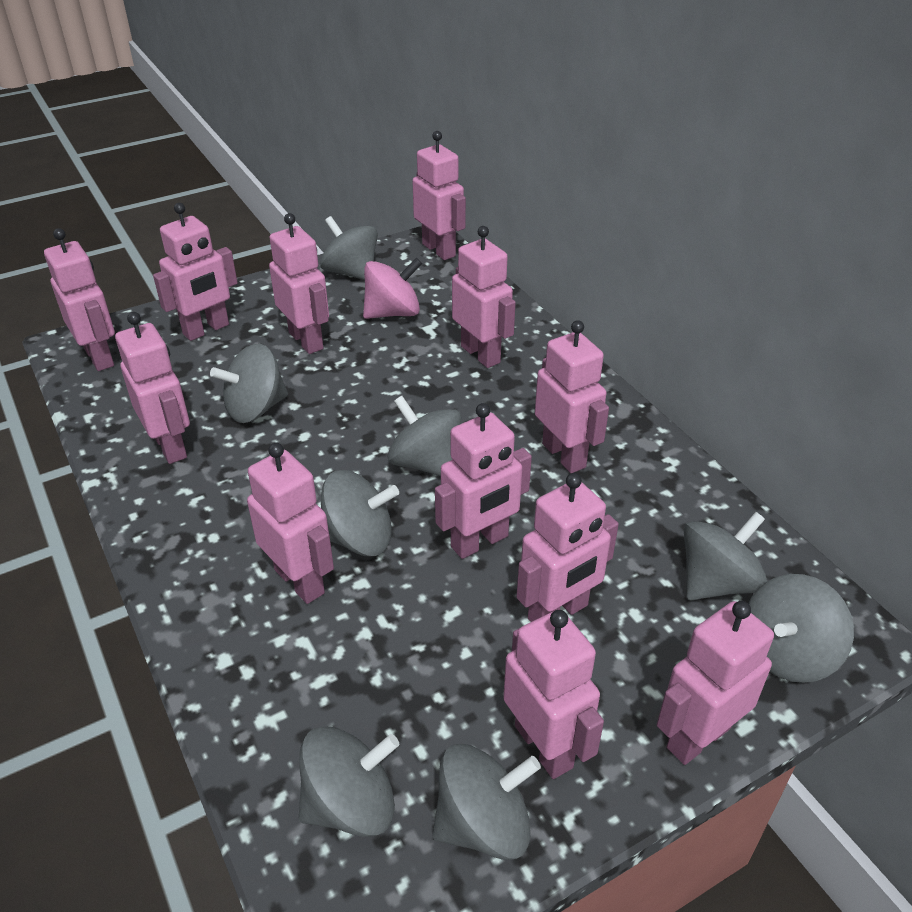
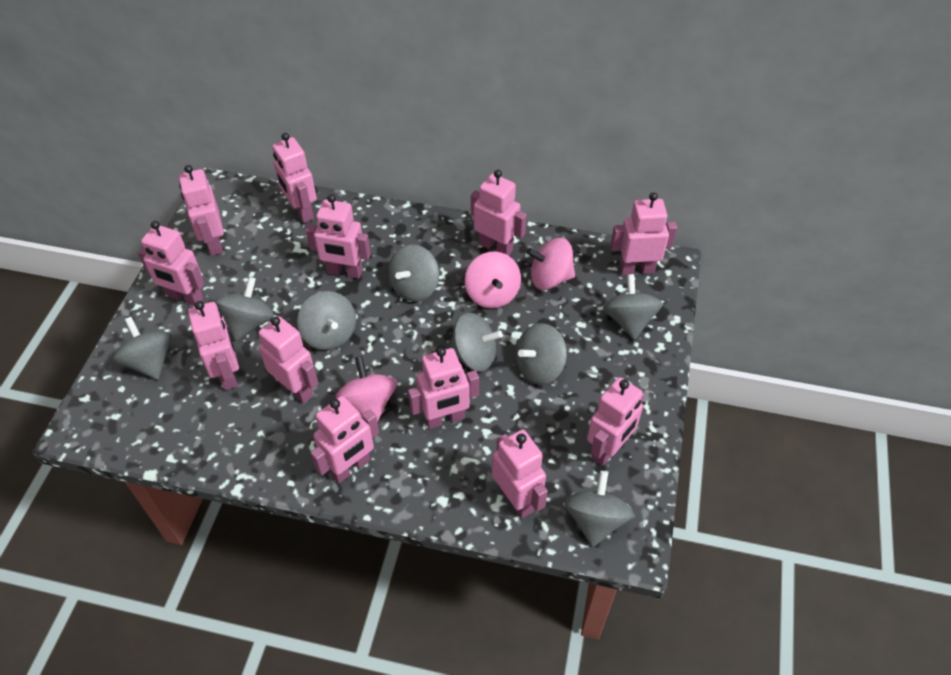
pink spinning top: 1 -> 3

